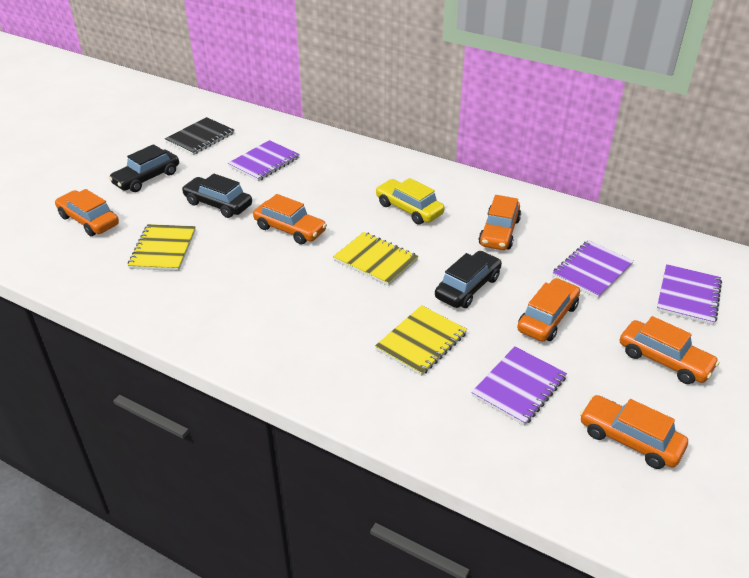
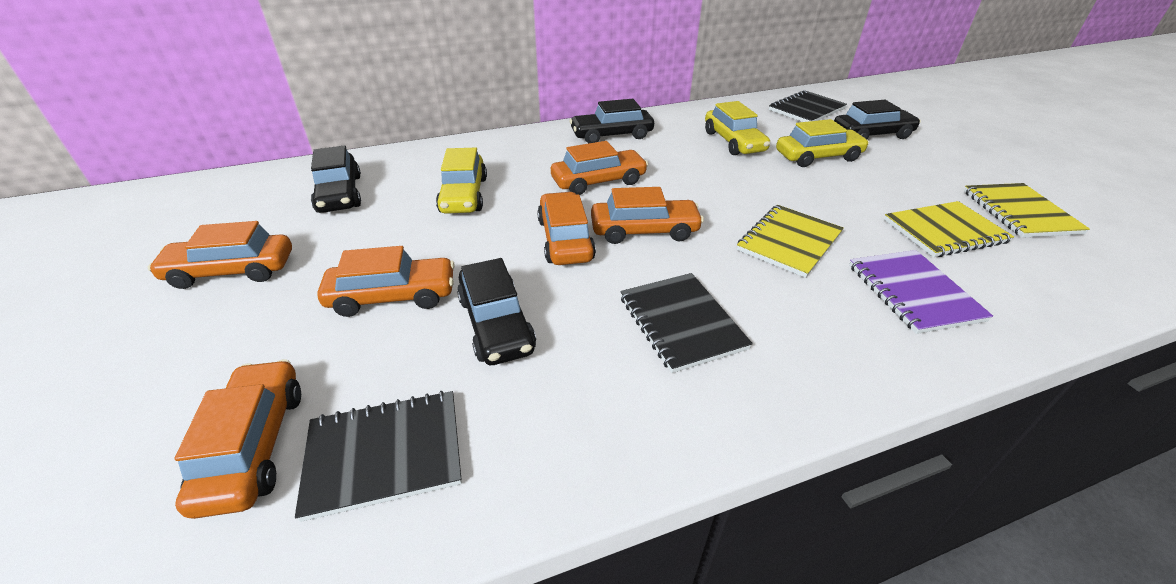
black car: 3 -> 4
black notebook: 1 -> 3
purple notebook: 4 -> 1
yellow car: 1 -> 3

